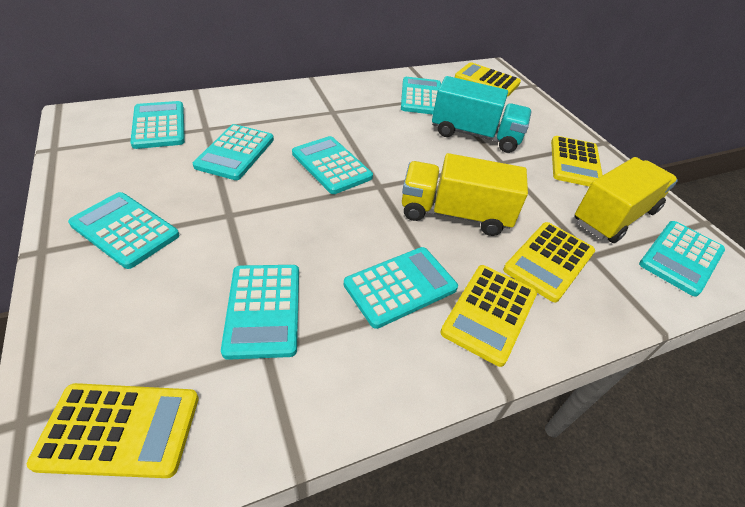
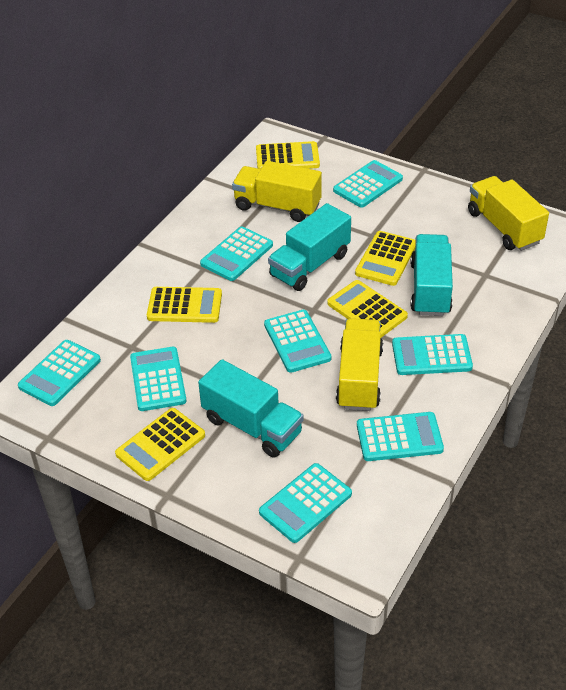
turquoise truck: 1 -> 3
yellow truck: 2 -> 3

